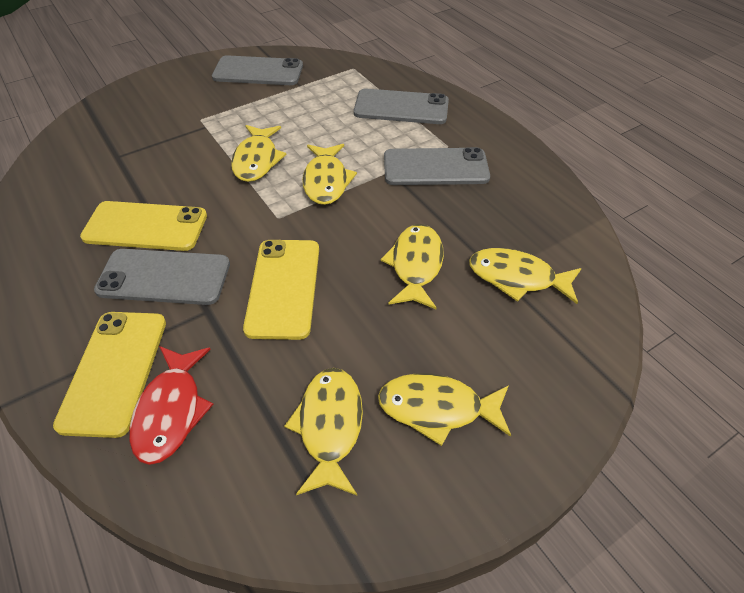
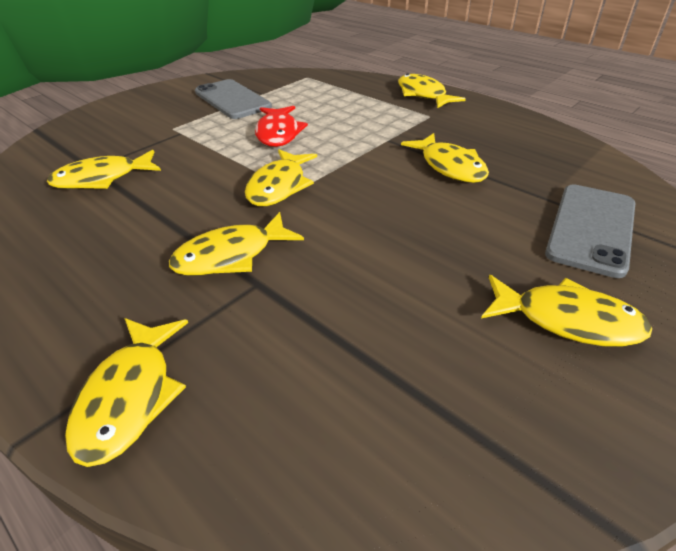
grey phone: 4 -> 2
yellow fish: 6 -> 7
yellow phone: 3 -> 0

